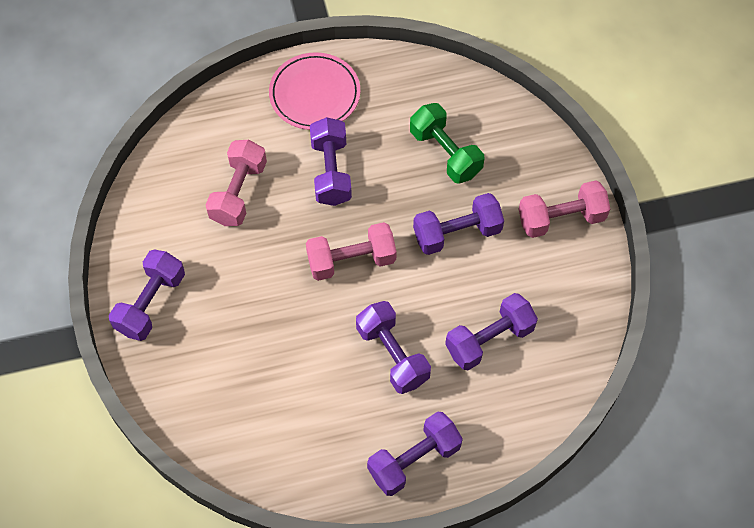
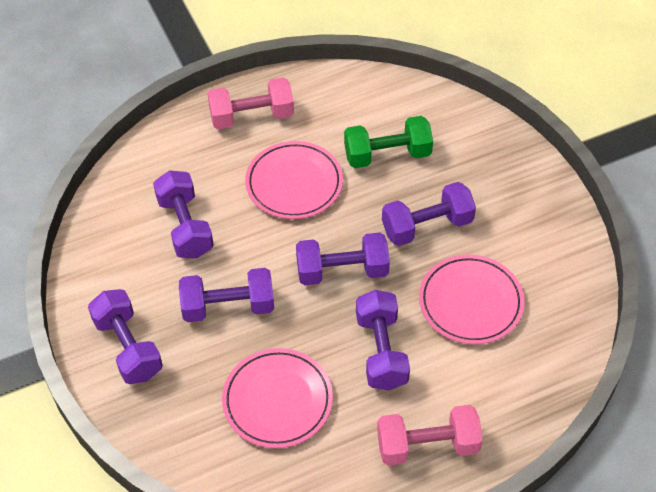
pink dumbbell: 3 -> 2
pink plate: 1 -> 3

